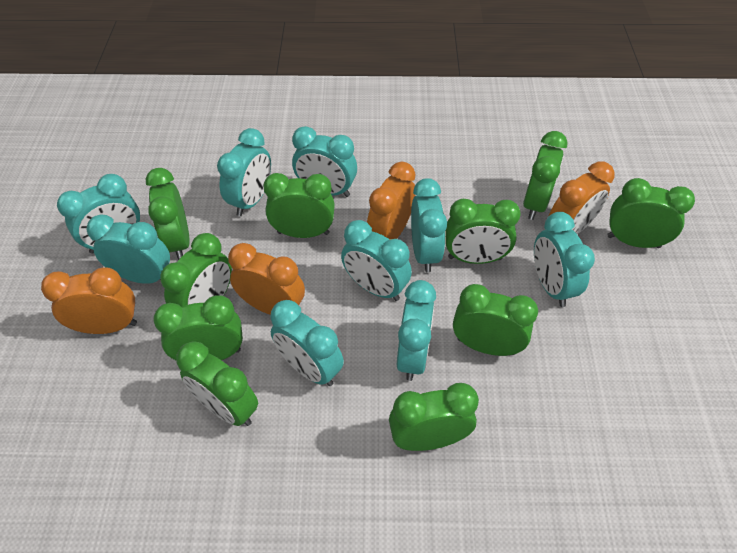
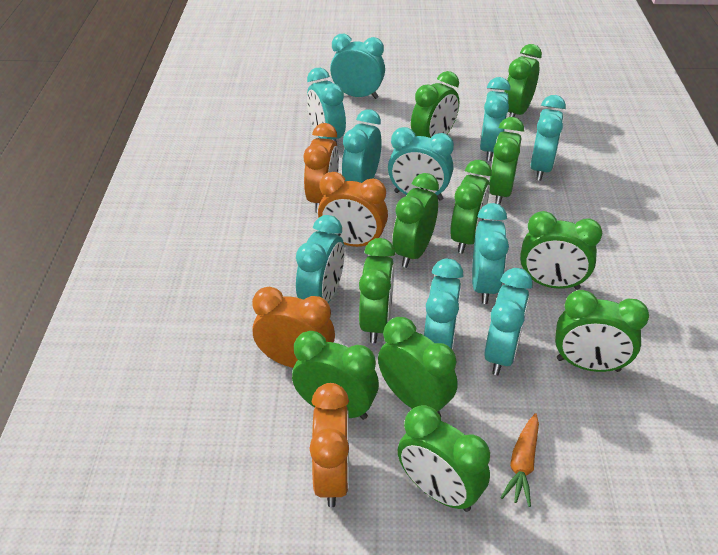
green clock: 10 -> 11
orange carrot: 0 -> 1
turquoise clock: 9 -> 10

